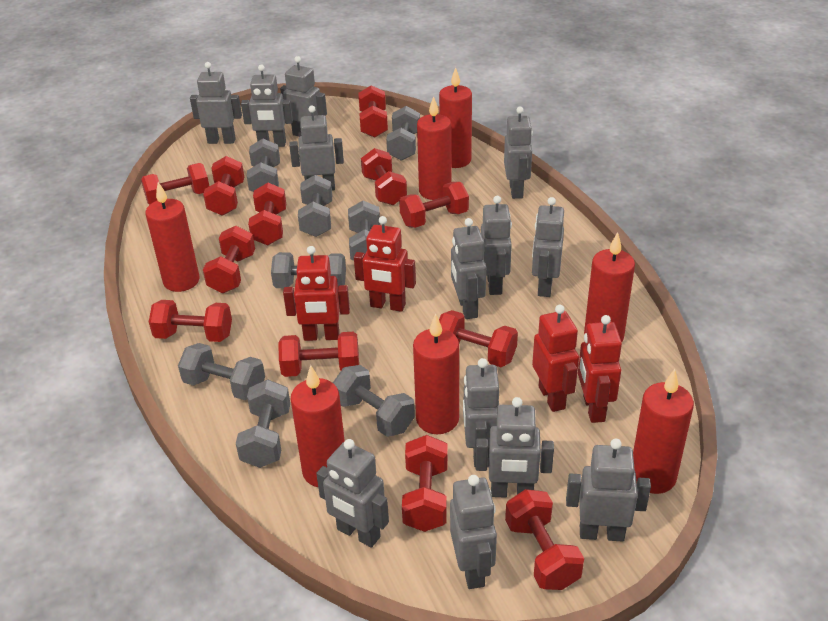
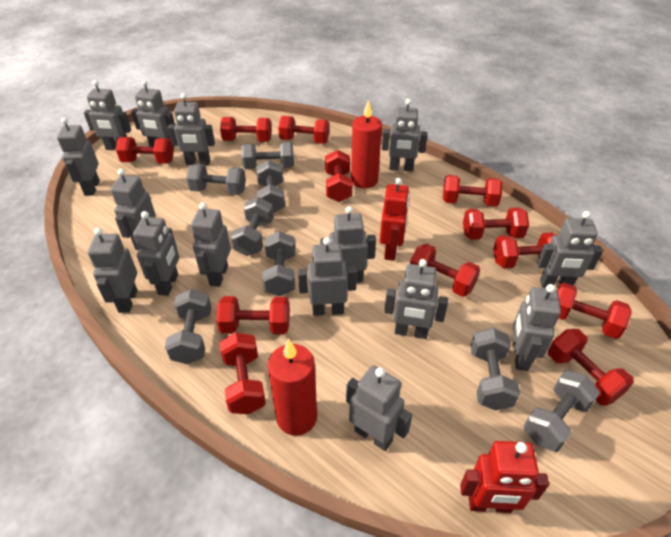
grey robot: 13 -> 15
red candle: 7 -> 2
red robot: 4 -> 2

